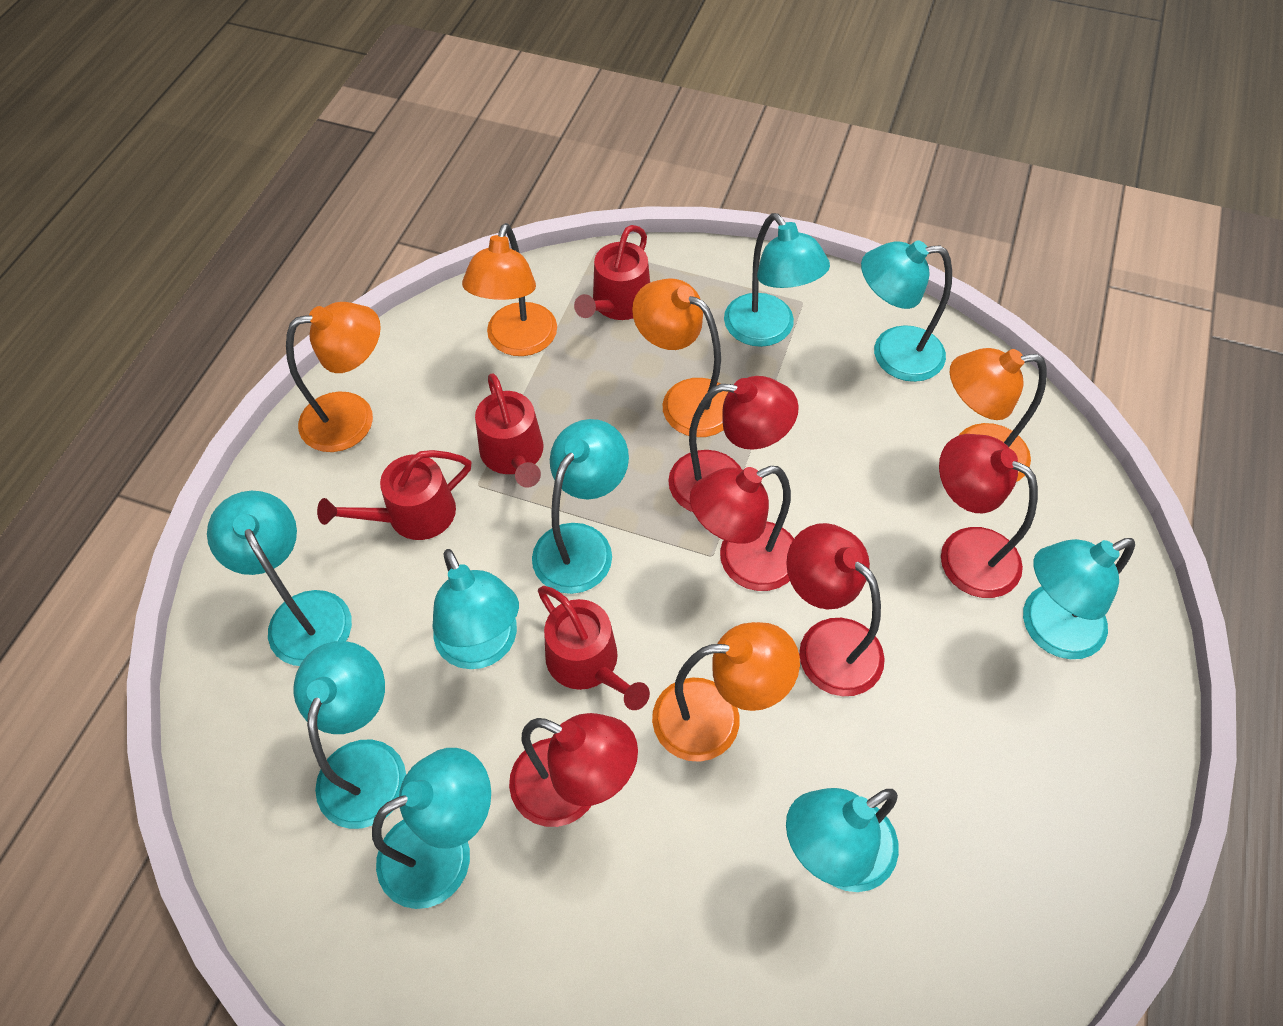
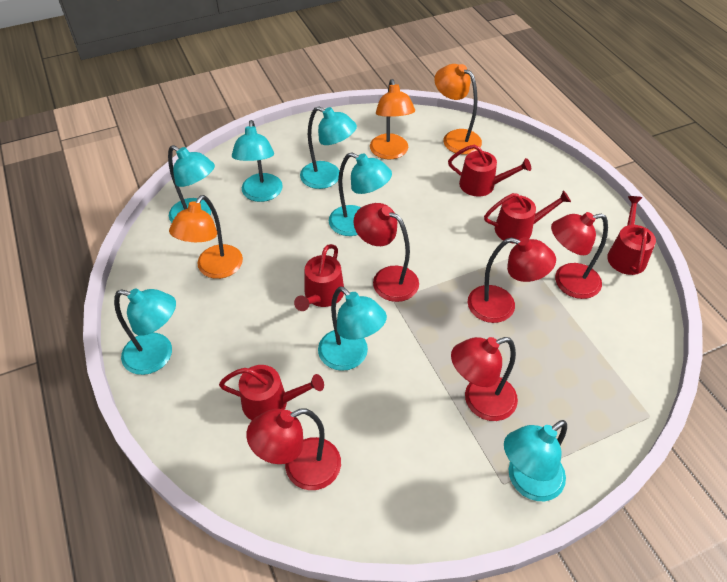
orange lamp: 5 -> 3
red watering can: 4 -> 5
turquoise lamp: 9 -> 7

